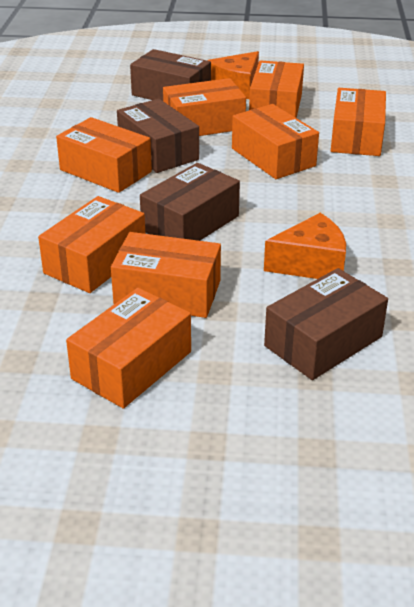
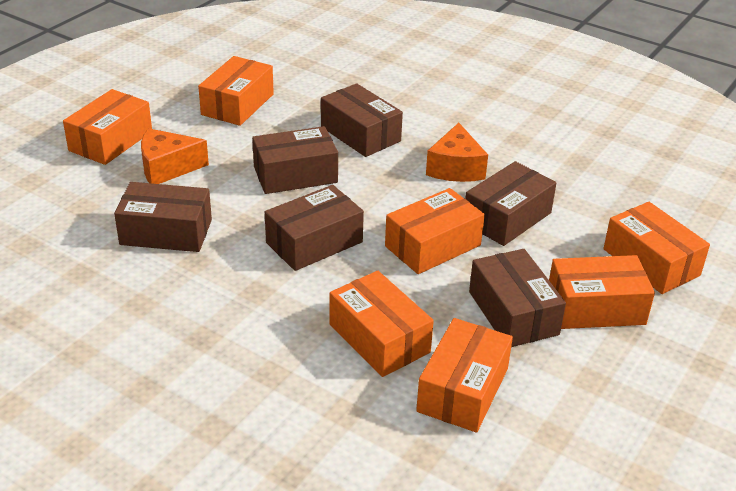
brown box: 4 -> 6
orange box: 8 -> 7

